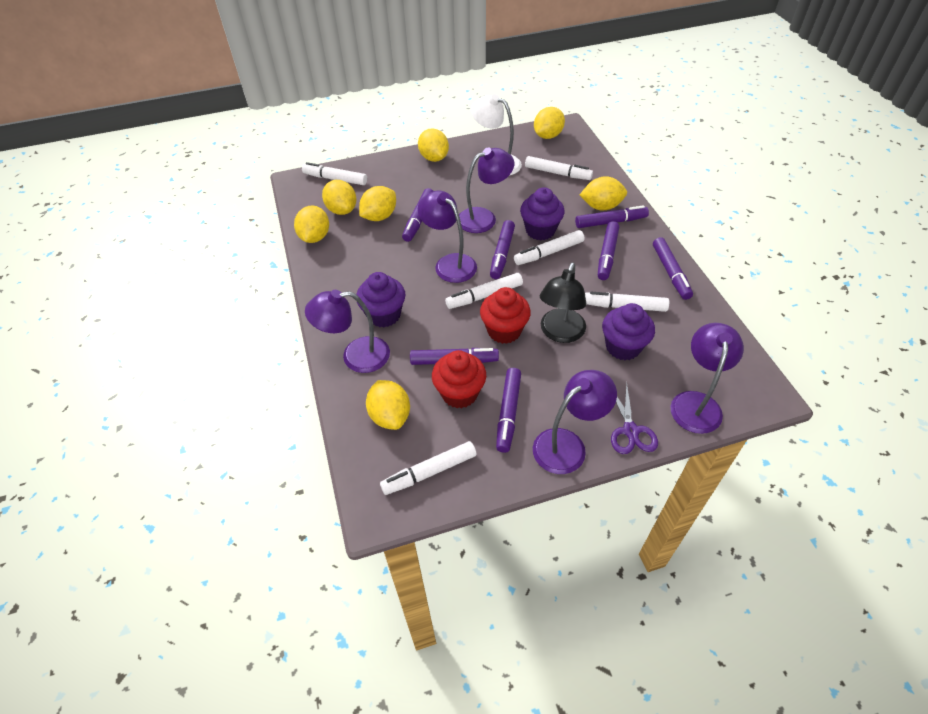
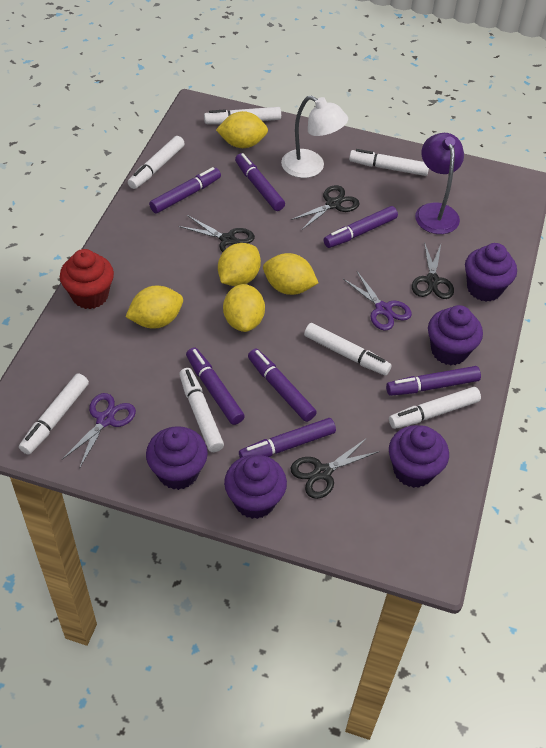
black lamp: 1 -> 0
black scissors: 0 -> 4
purple cupcake: 3 -> 5
purple lamp: 5 -> 1
purple scissors: 1 -> 2
red cupcake: 2 -> 1
white marker: 6 -> 7
yellow lemon: 7 -> 5

